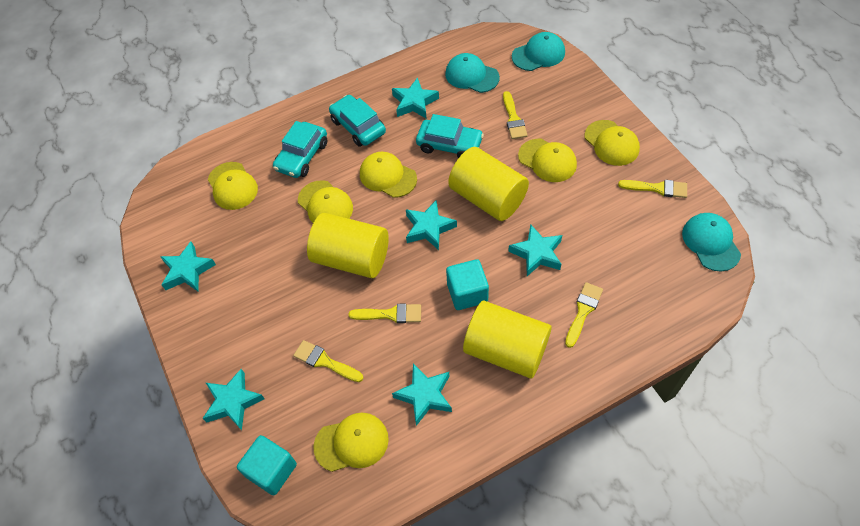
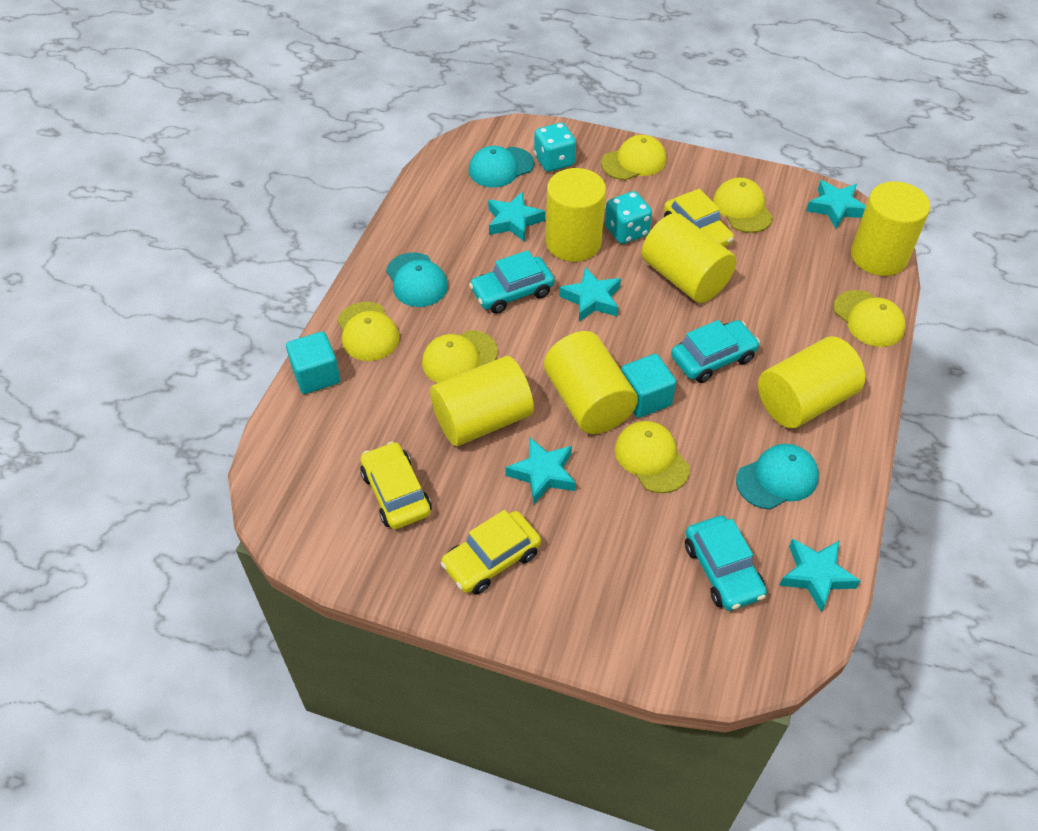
turquoise dice: 0 -> 2
turquoise star: 6 -> 5
yellow brush: 5 -> 0
yellow car: 0 -> 3
yellow cylinder: 3 -> 6

